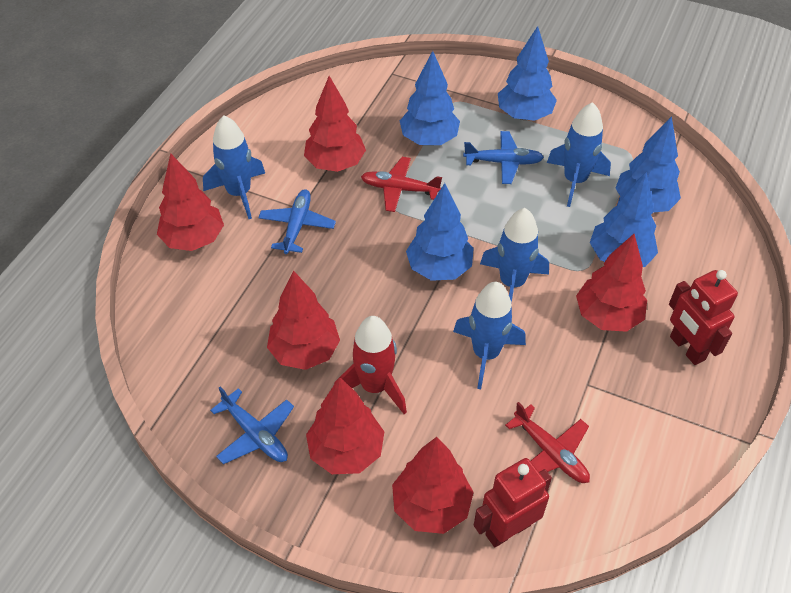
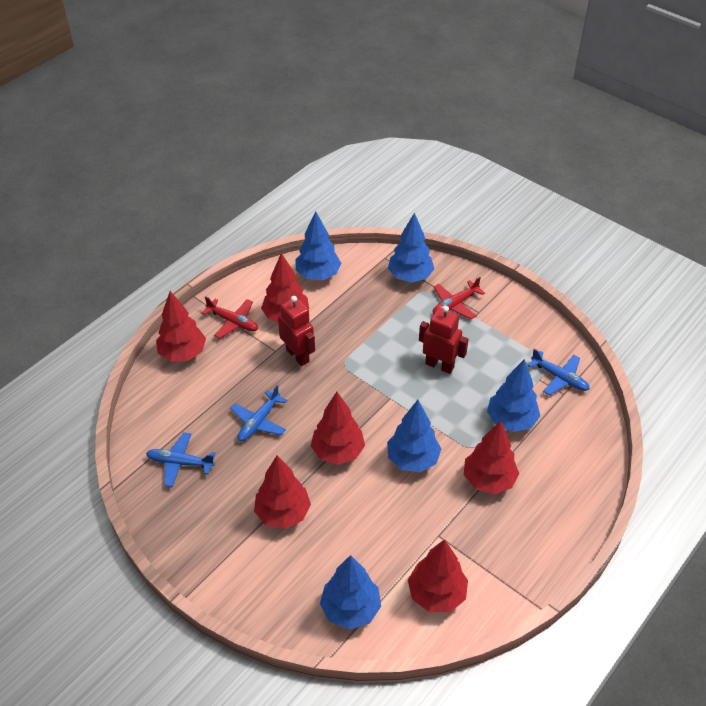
blue rocket: 4 -> 0
red rocket: 1 -> 0

